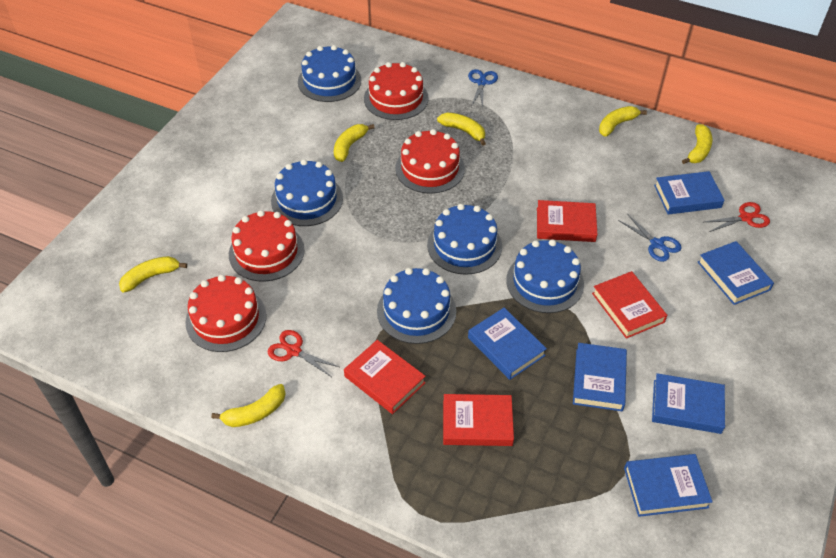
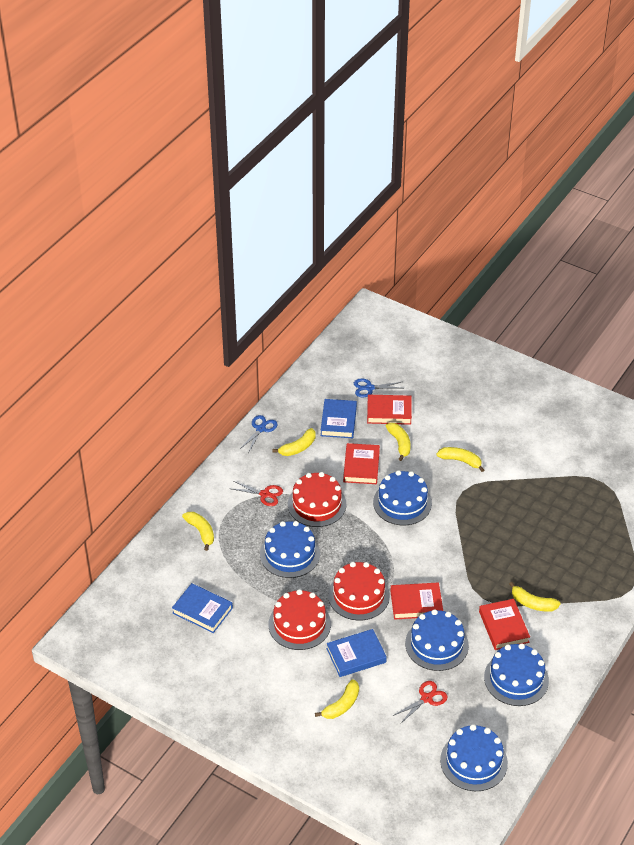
blue book: 6 -> 3
red cake: 4 -> 3

